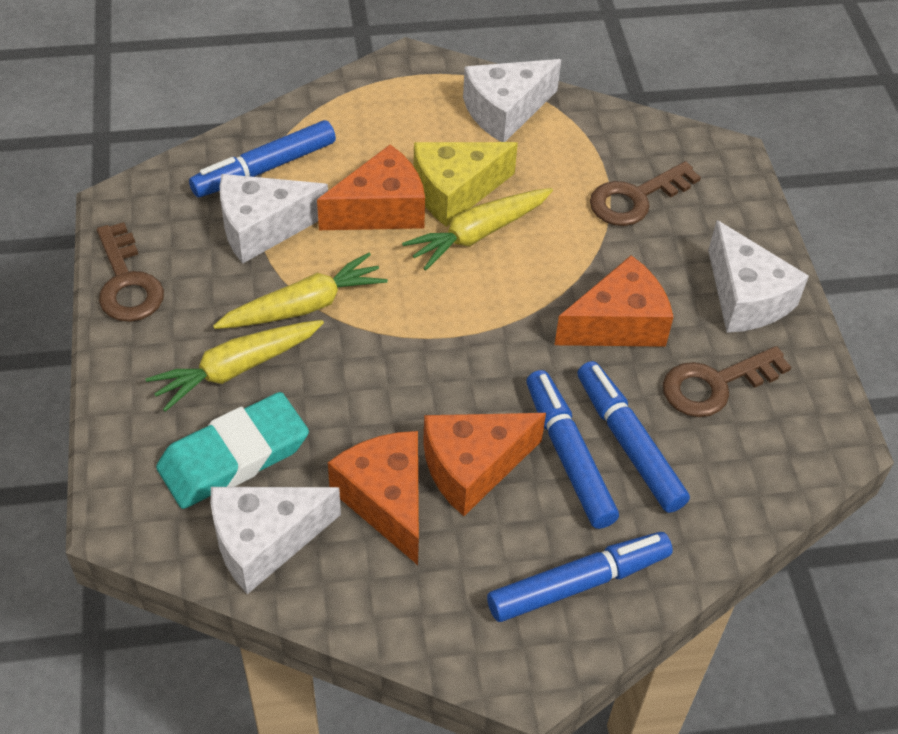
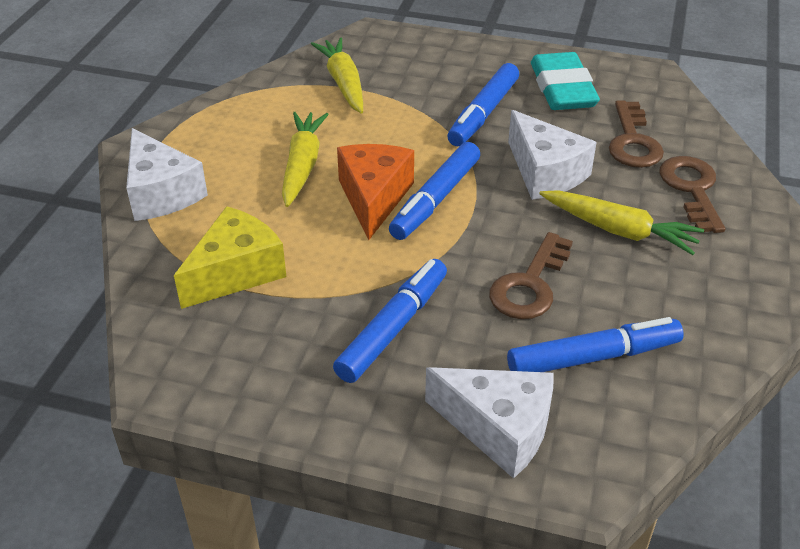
orange cheese: 4 -> 1
white cheese: 4 -> 3

